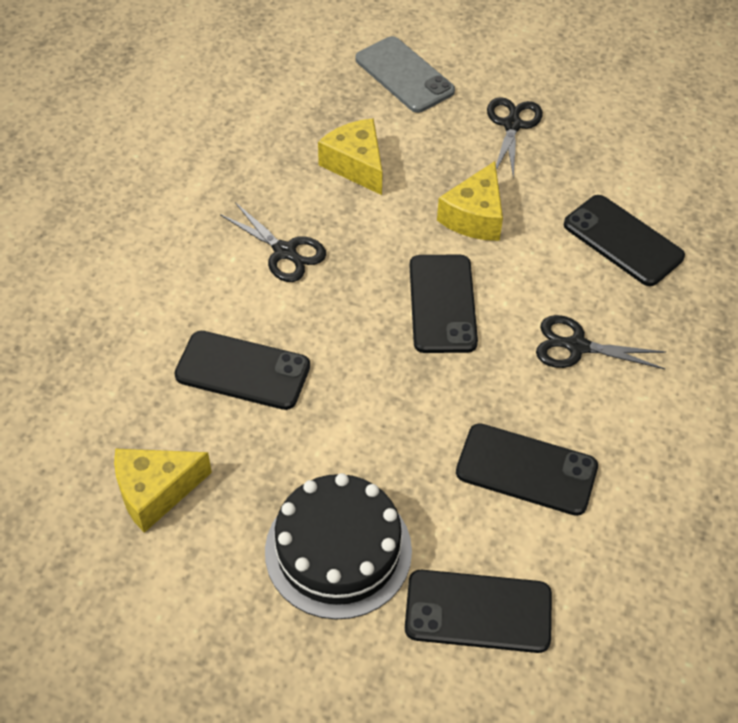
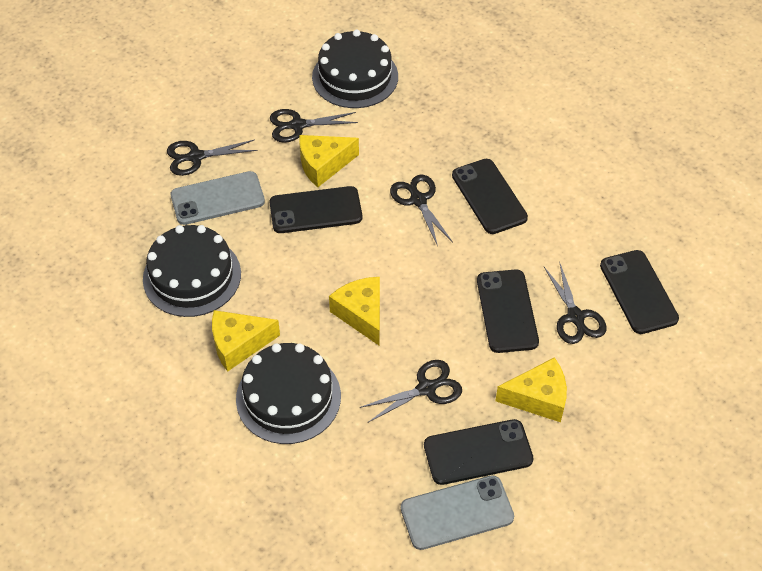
black cake: 1 -> 3
black scissors: 3 -> 5
grey phone: 1 -> 2
yellow cheese: 3 -> 4

